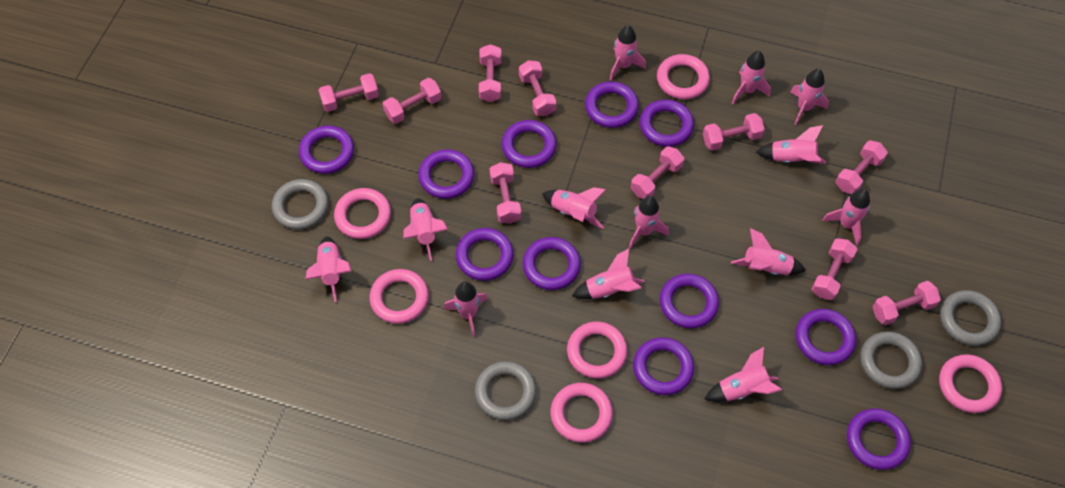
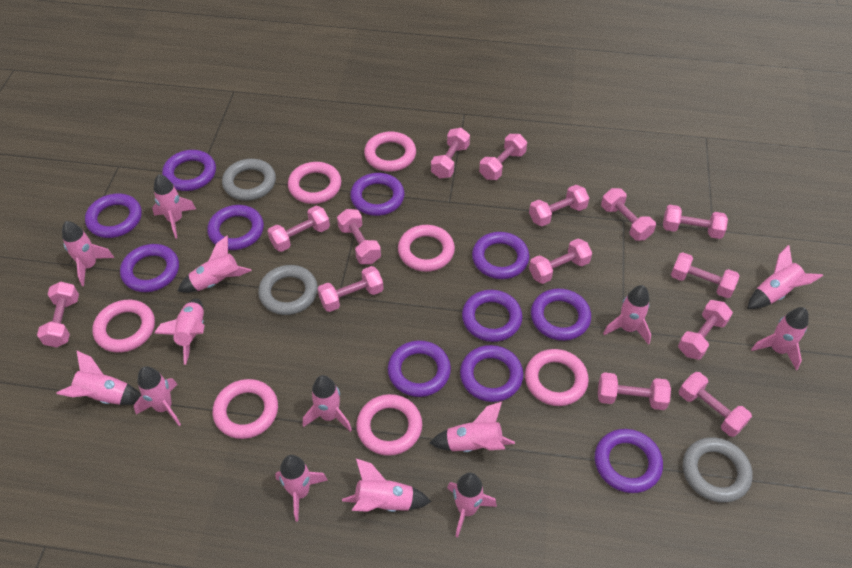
grey ring: 4 -> 3
pink dumbbell: 10 -> 14
pink ring: 6 -> 7
pink rocket: 13 -> 14

